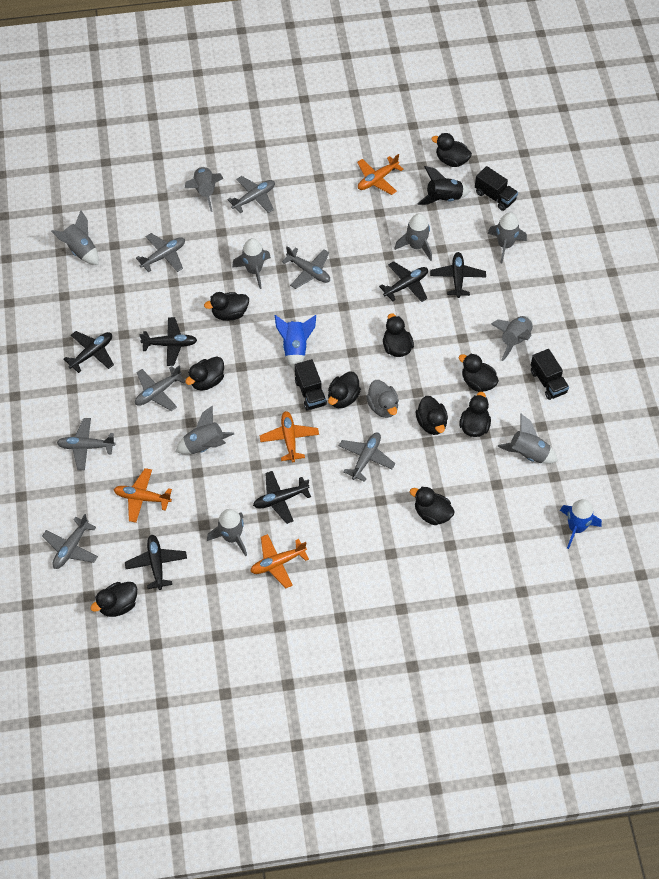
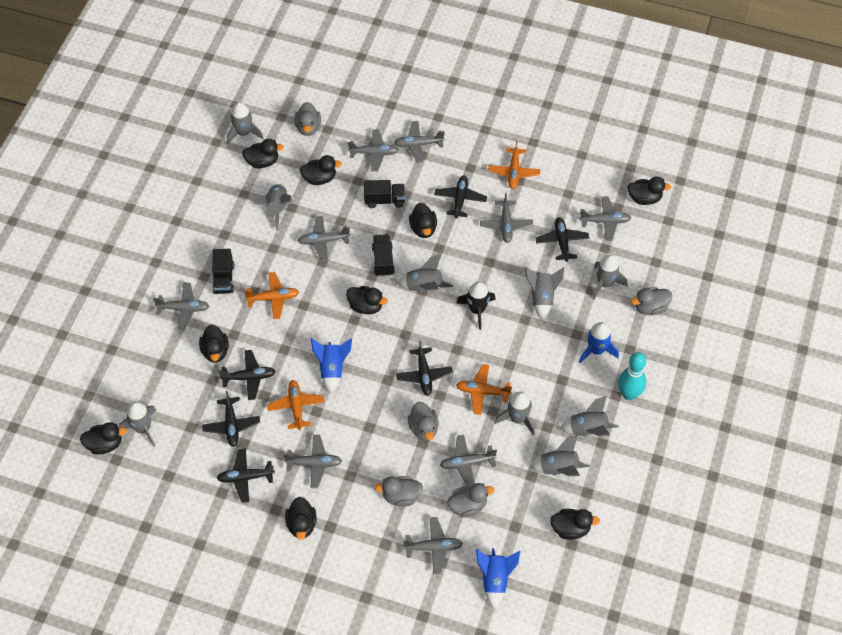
black duck: 10 -> 9
blue rocket: 2 -> 3
grey duck: 1 -> 5
grey plane: 7 -> 9
turquoise bowling pin: 0 -> 1

